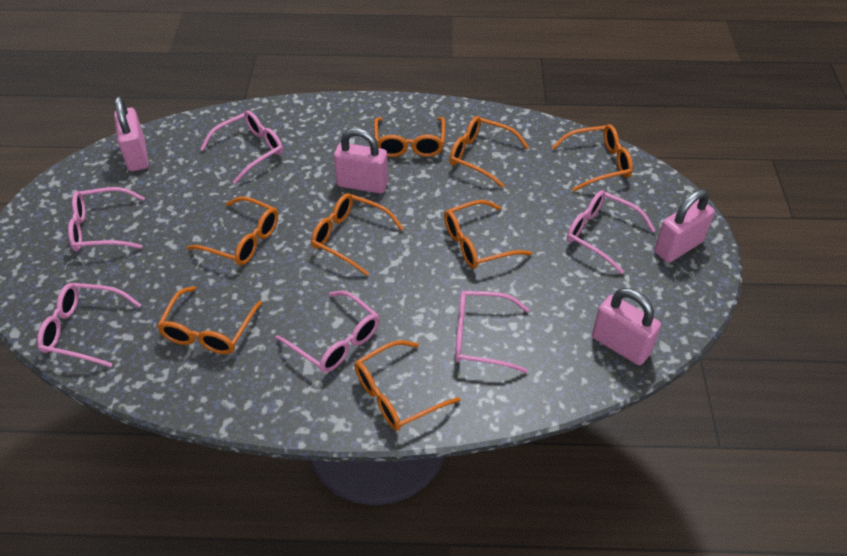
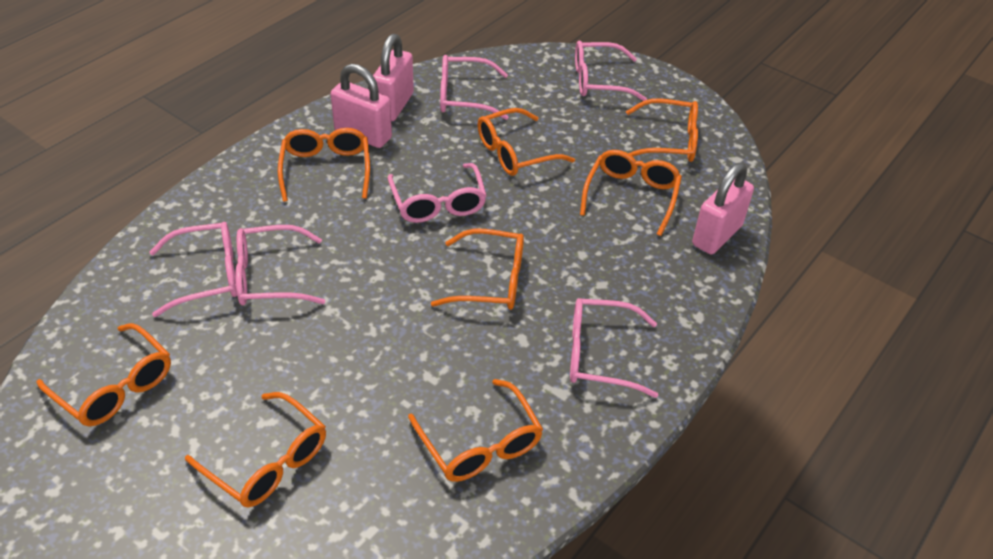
pink padlock: 4 -> 3

